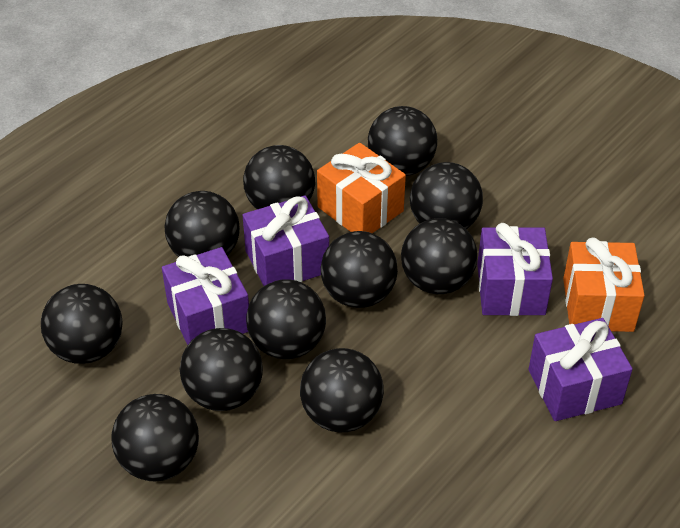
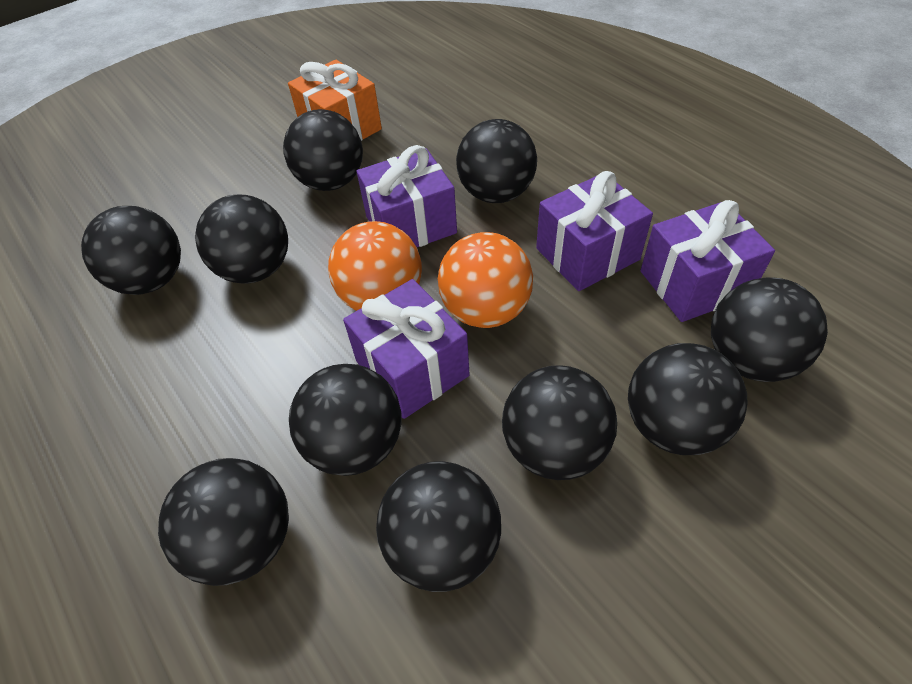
black ball: 11 -> 10
orange ball: 0 -> 2
orange gift: 2 -> 1

